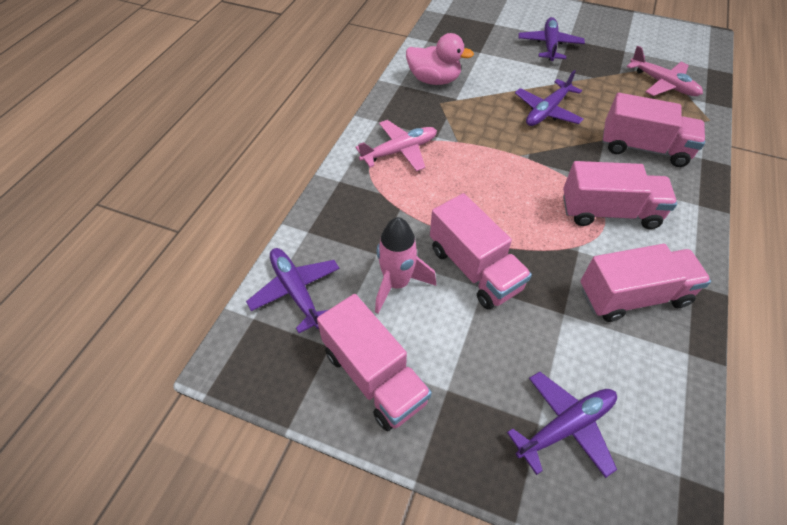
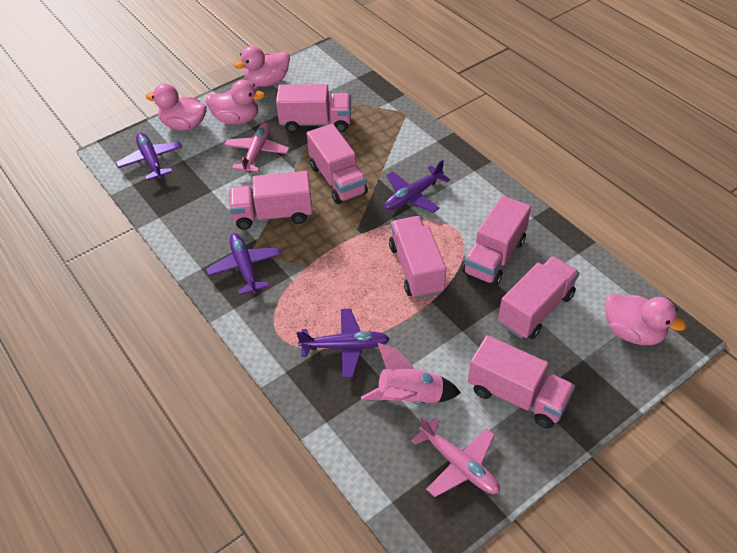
pink duck: 1 -> 4
pink truck: 5 -> 7

